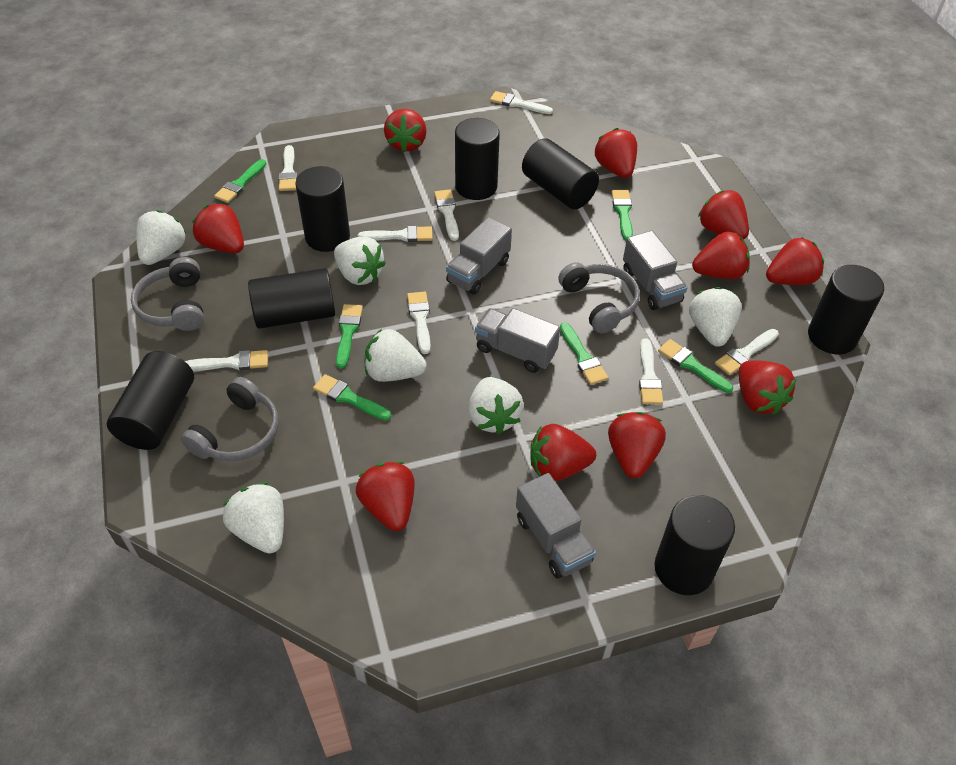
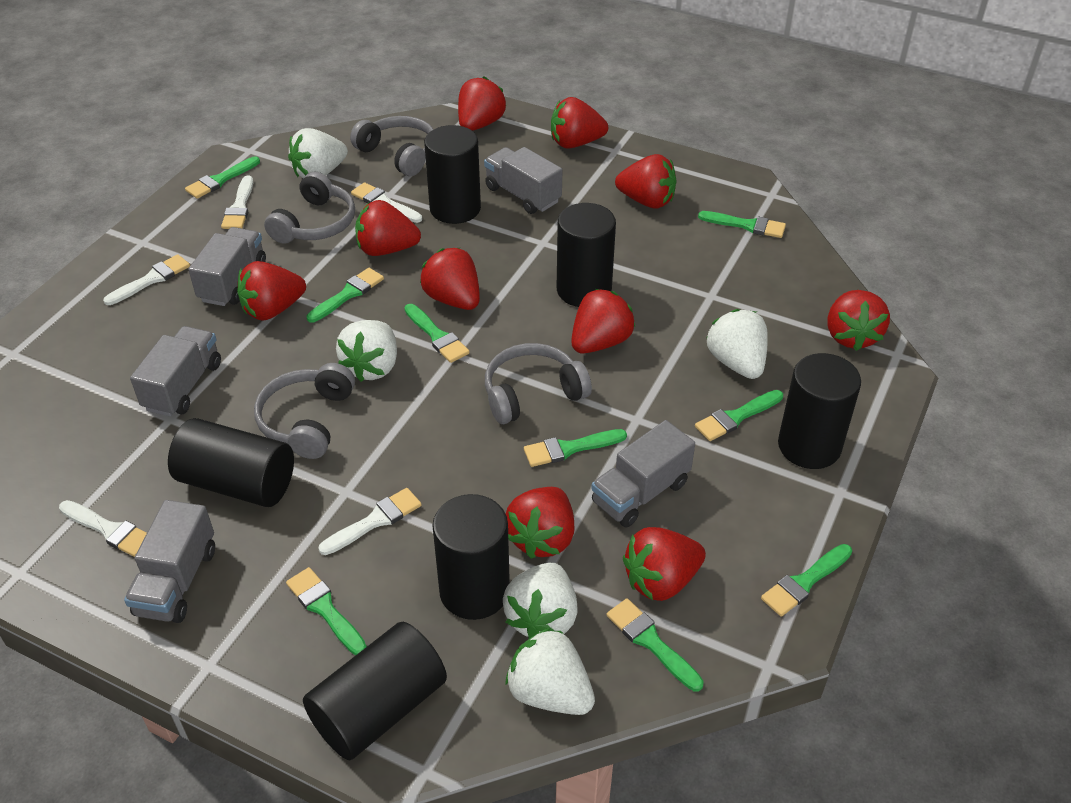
black cylinder: 7 -> 6
green brush: 6 -> 9
grey headphones: 3 -> 4
grey truck: 4 -> 5
white brush: 8 -> 5
white strawberry: 6 -> 5

